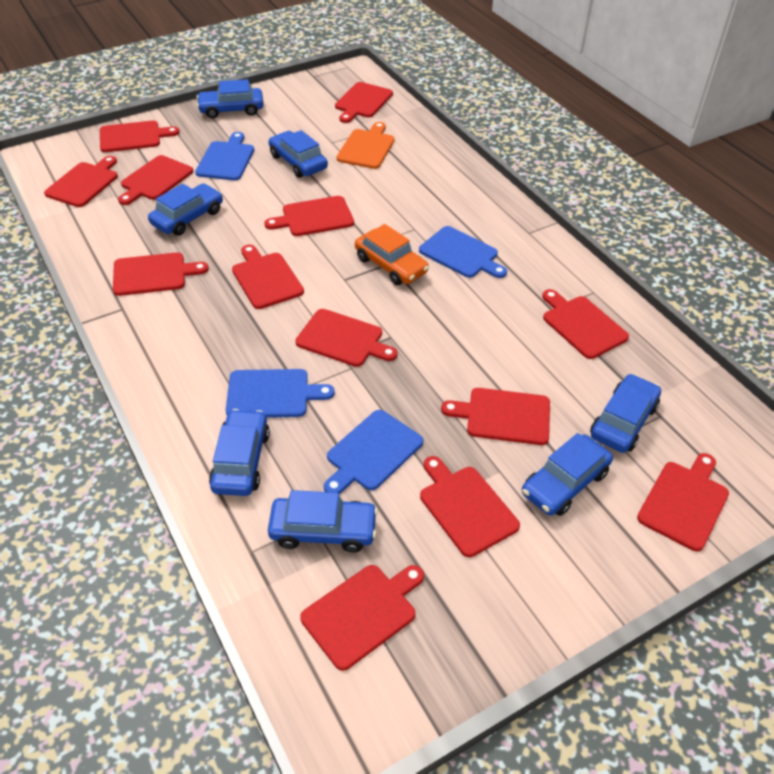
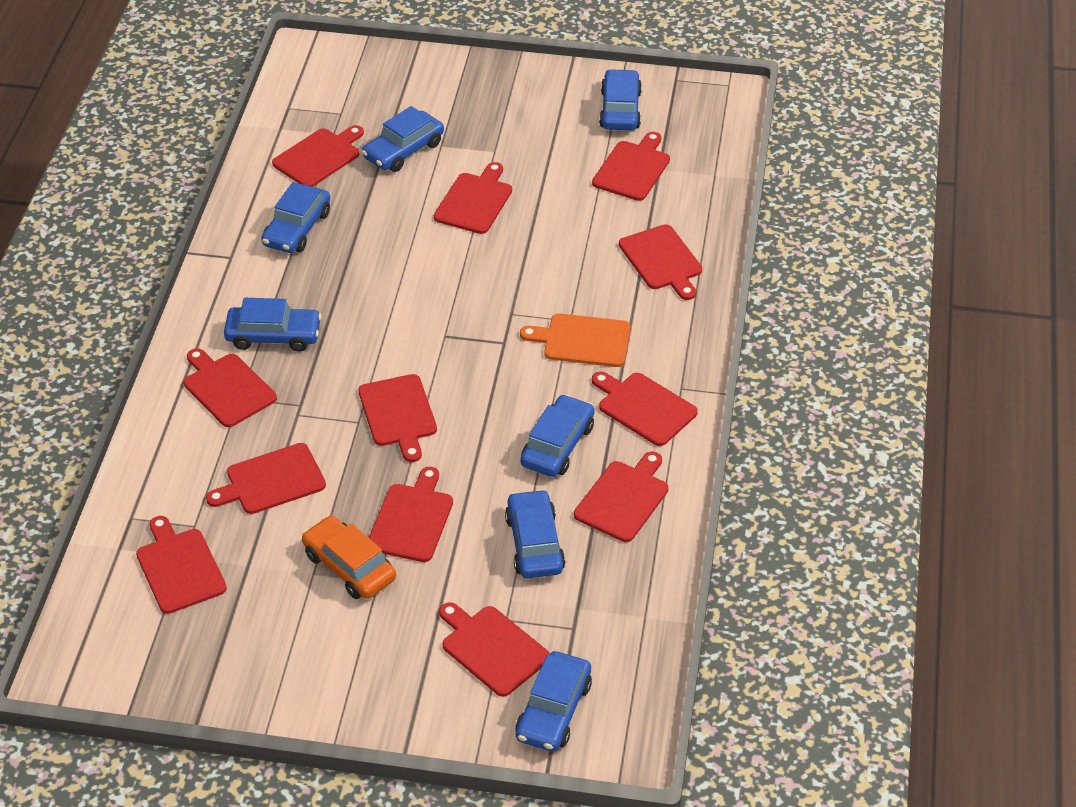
blue cutting board: 4 -> 0
red cutting board: 13 -> 12

